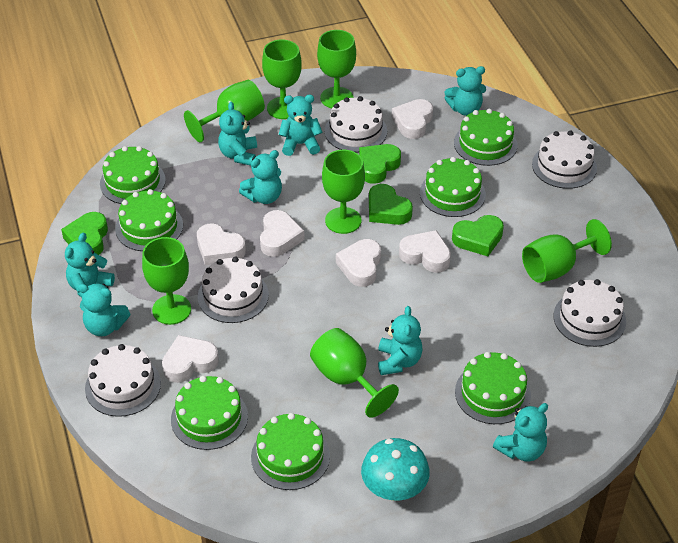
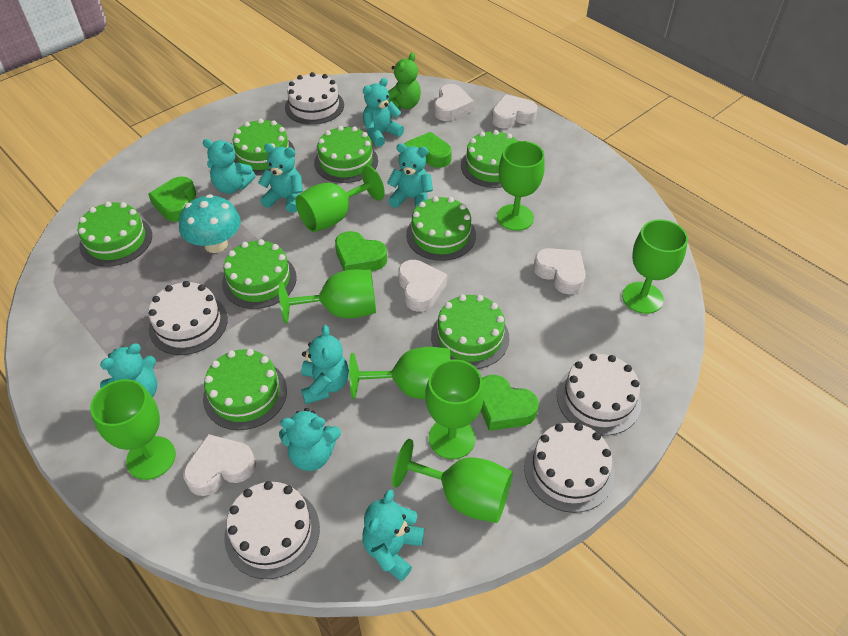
green cake: 7 -> 8
green goblet: 7 -> 8
green teddy bear: 0 -> 1
white heart: 6 -> 5

